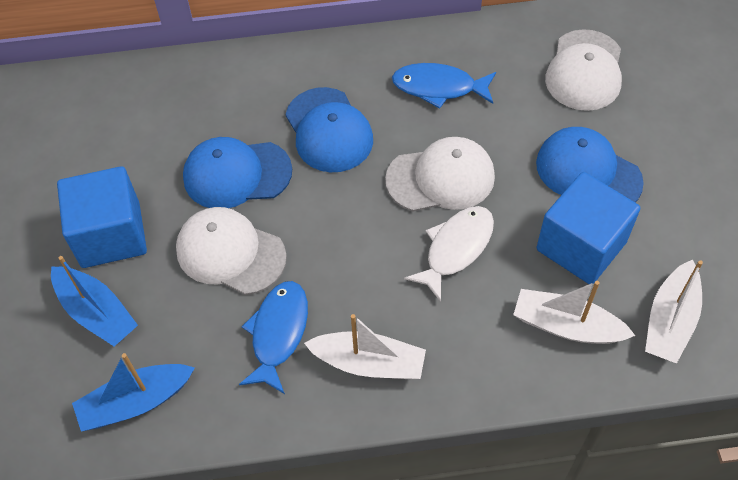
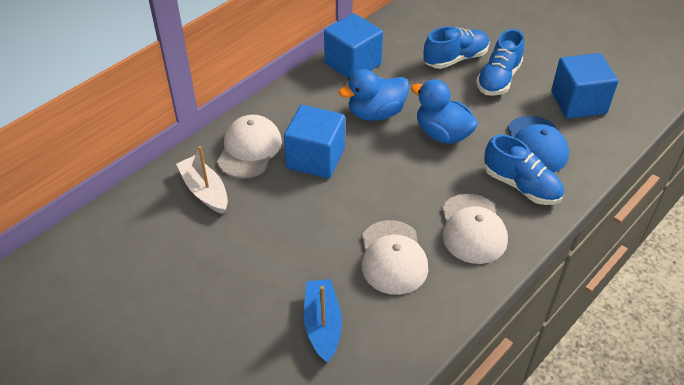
blue boat: 2 -> 1
blue cap: 3 -> 1
blue cube: 2 -> 3
blue duck: 0 -> 2
blue fish: 2 -> 0
blue shoe: 0 -> 3
white boat: 3 -> 1
white fish: 1 -> 0

